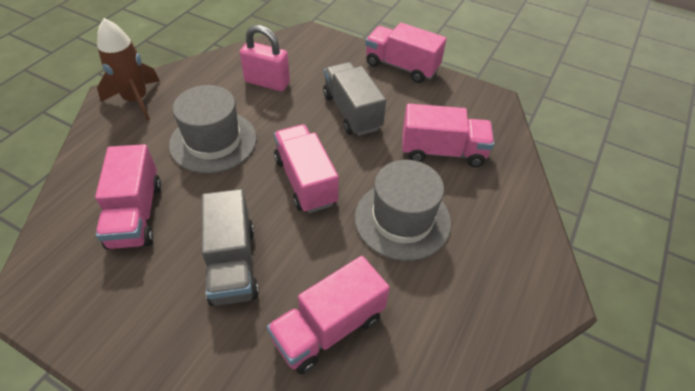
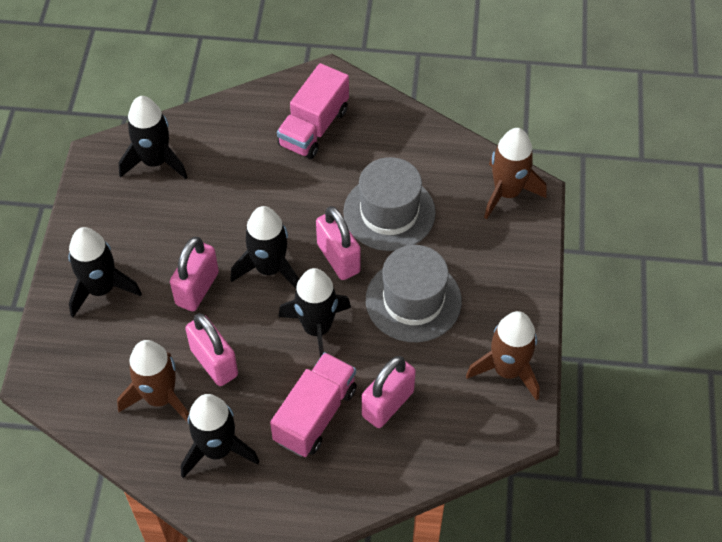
black rocket: 0 -> 5
brown rocket: 1 -> 3
grey truck: 2 -> 0
pink padlock: 1 -> 4
pink truck: 5 -> 2

